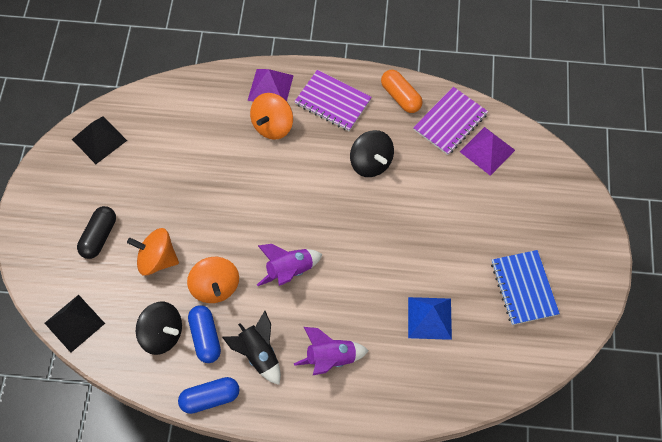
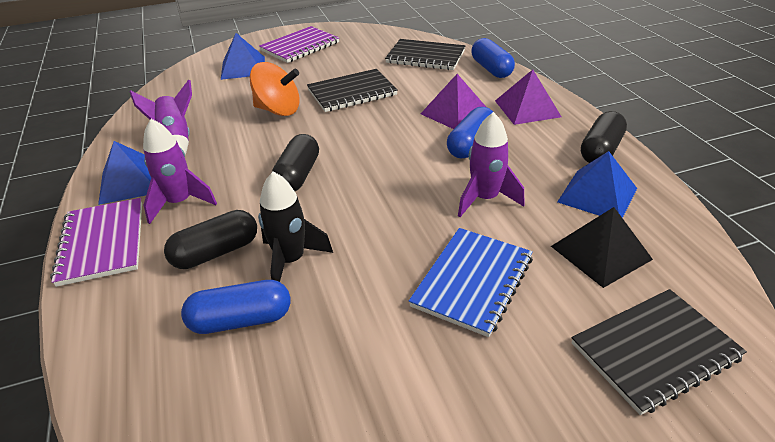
black capsule: 1 -> 3
black notebook: 0 -> 3
black pyramid: 2 -> 1
black spinning top: 2 -> 0
blue capsule: 2 -> 3
blue pyramid: 1 -> 3
orange capsule: 1 -> 0
orange spinning top: 3 -> 1
purple rocket: 2 -> 3

